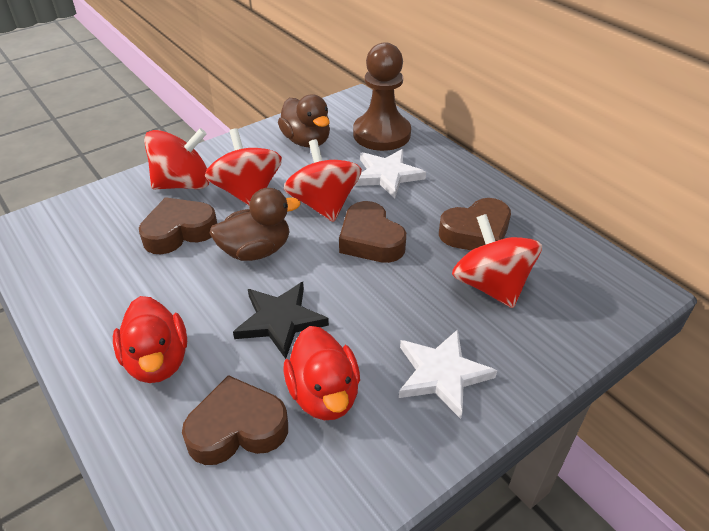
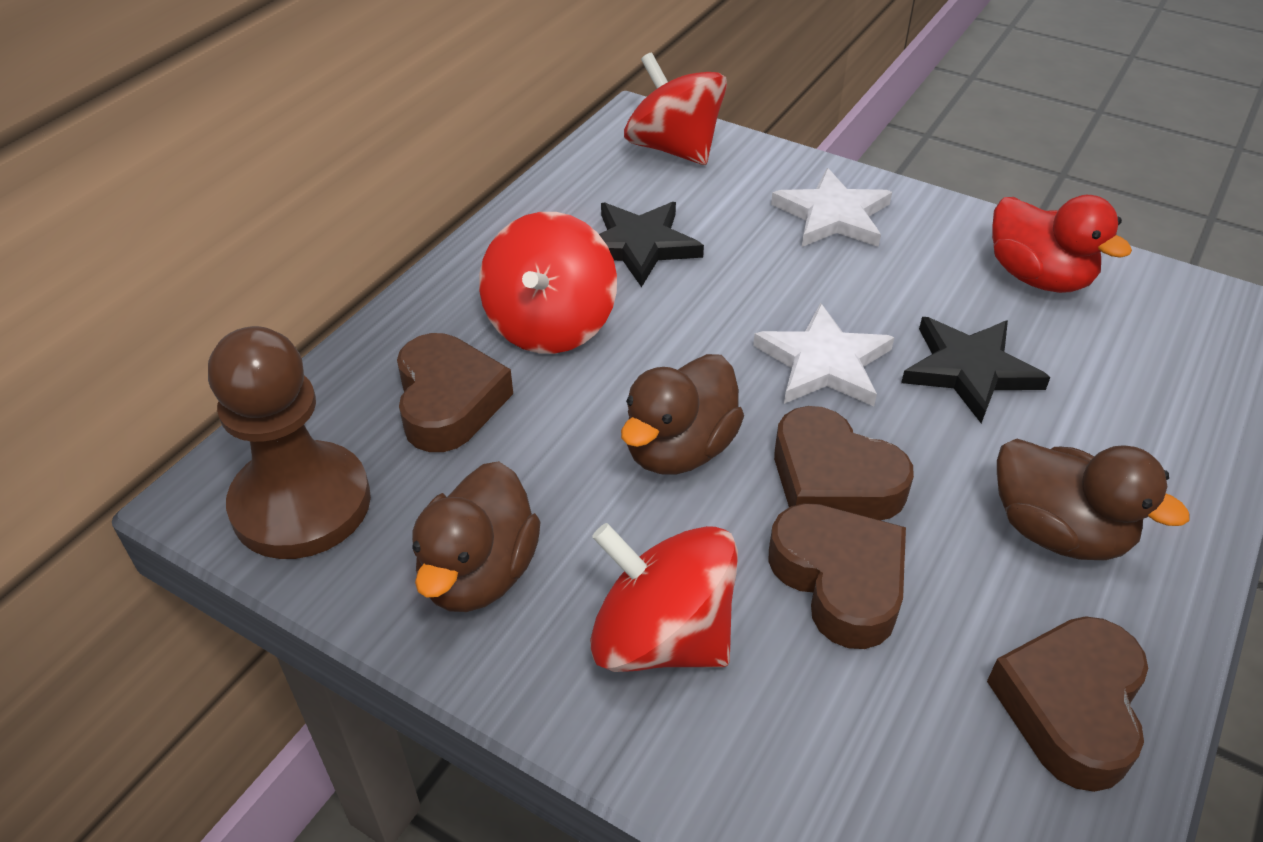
black star: 1 -> 2
brown duck: 2 -> 3
red duck: 2 -> 1
red spinning top: 4 -> 3

